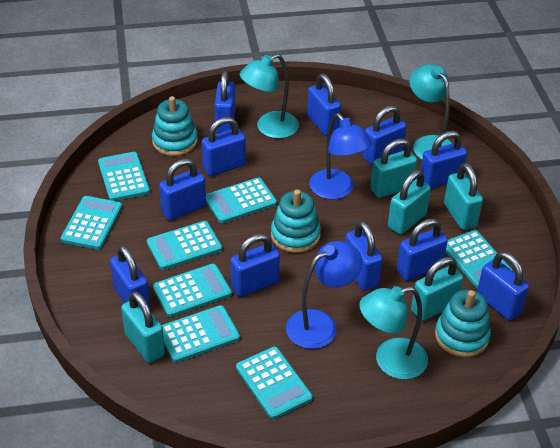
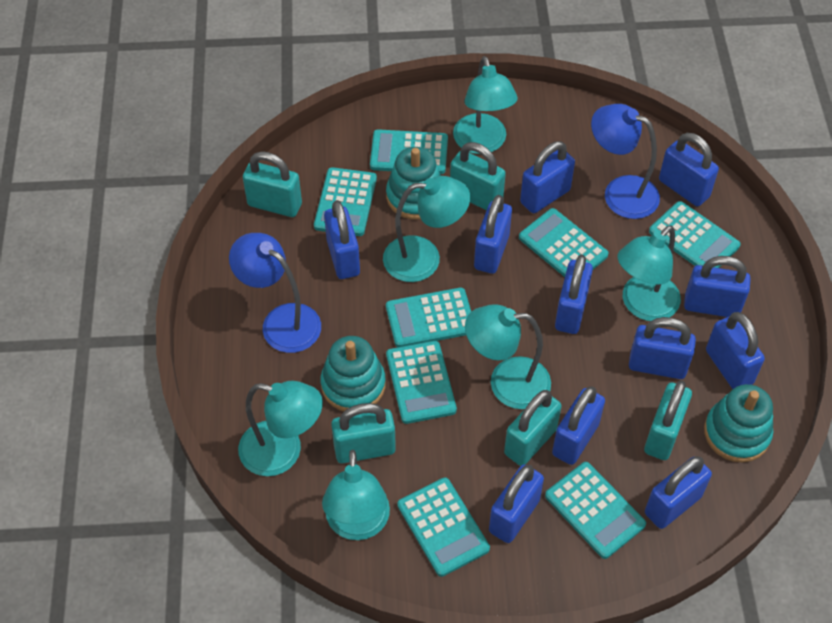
turquoise lamp: 3 -> 6

